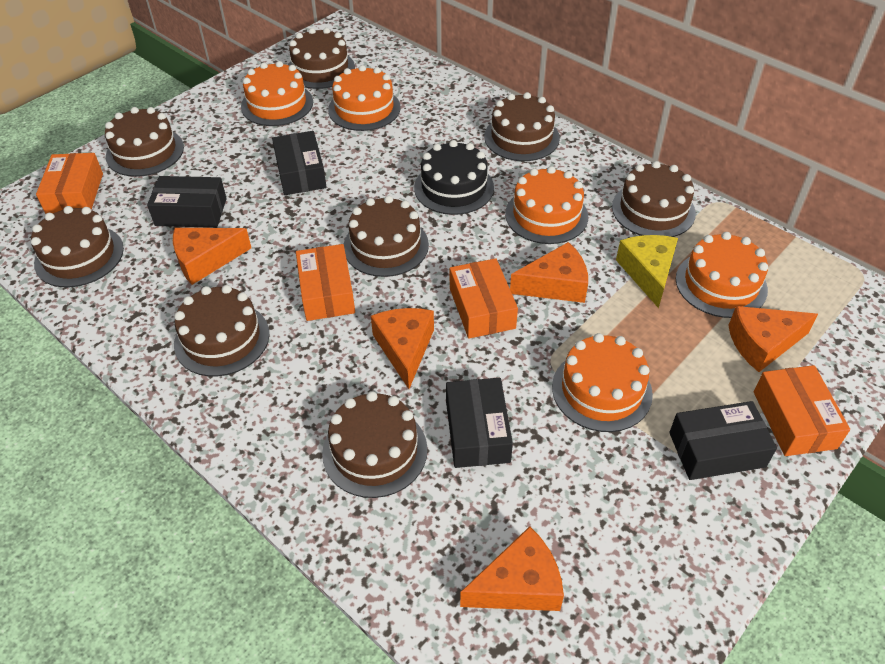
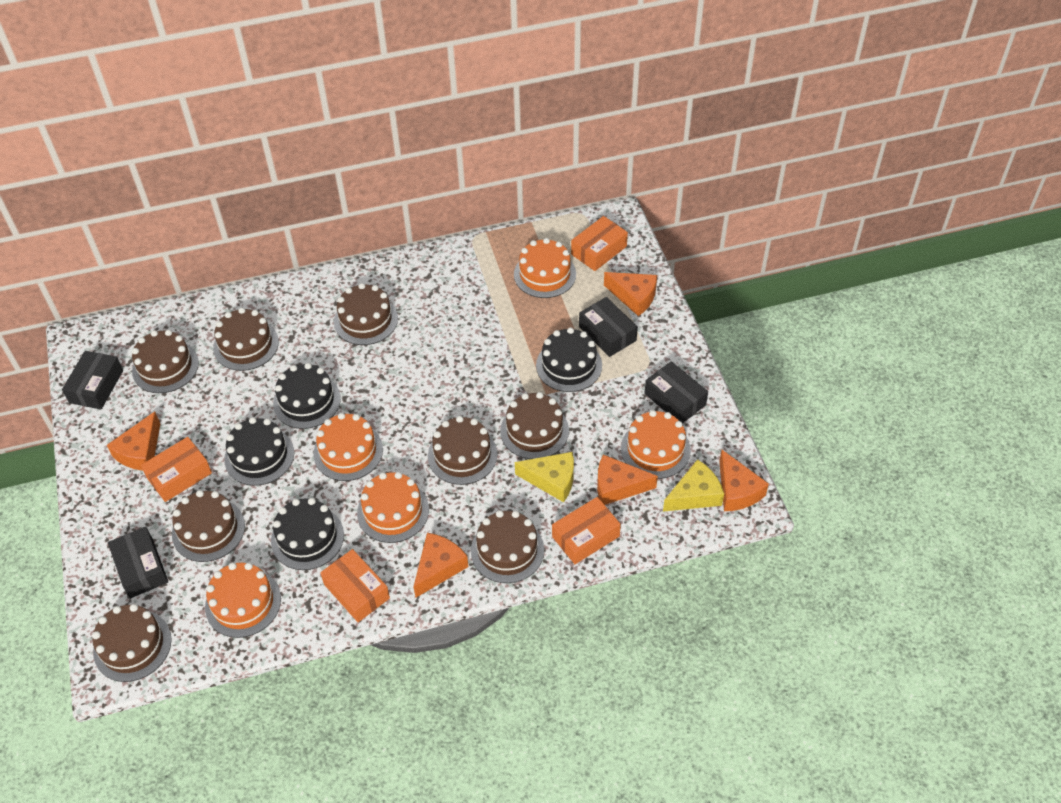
black cake: 1 -> 4
yellow cheese: 1 -> 2

